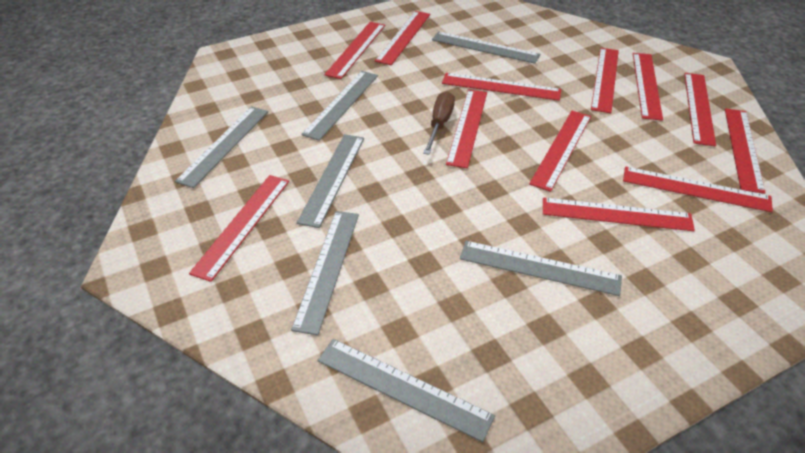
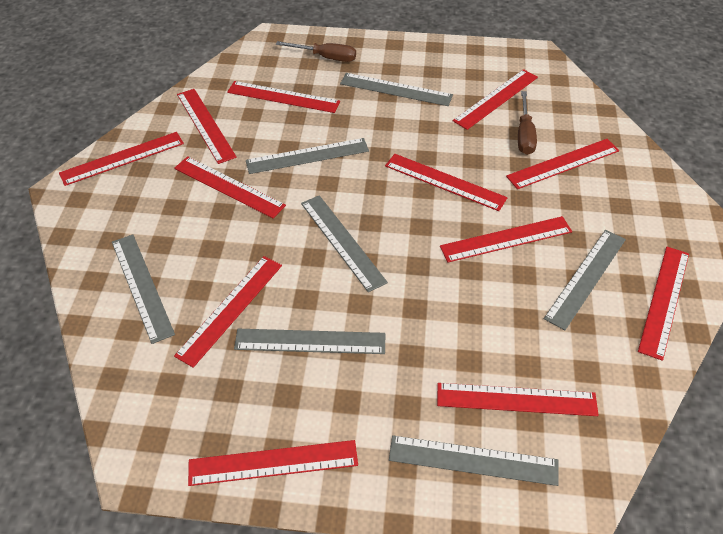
brown screwdriver: 1 -> 2

